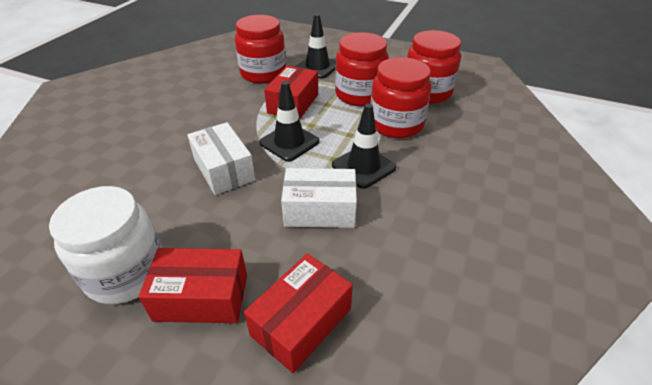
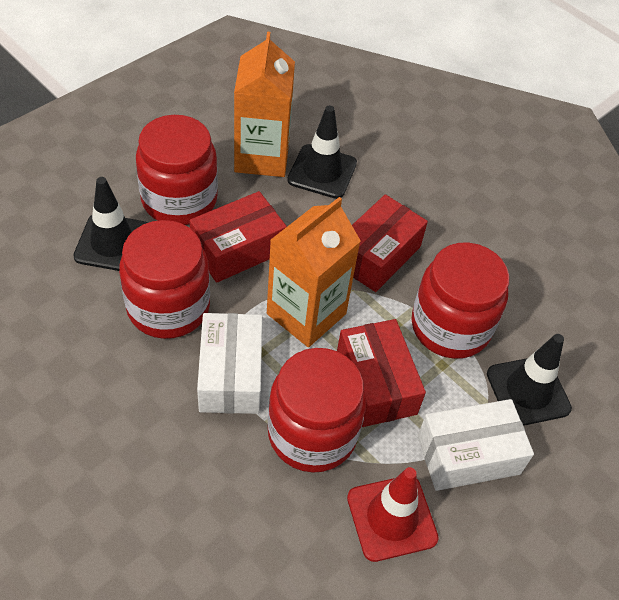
orange carton: 0 -> 2
red traffic cone: 0 -> 1
white jar: 1 -> 0

